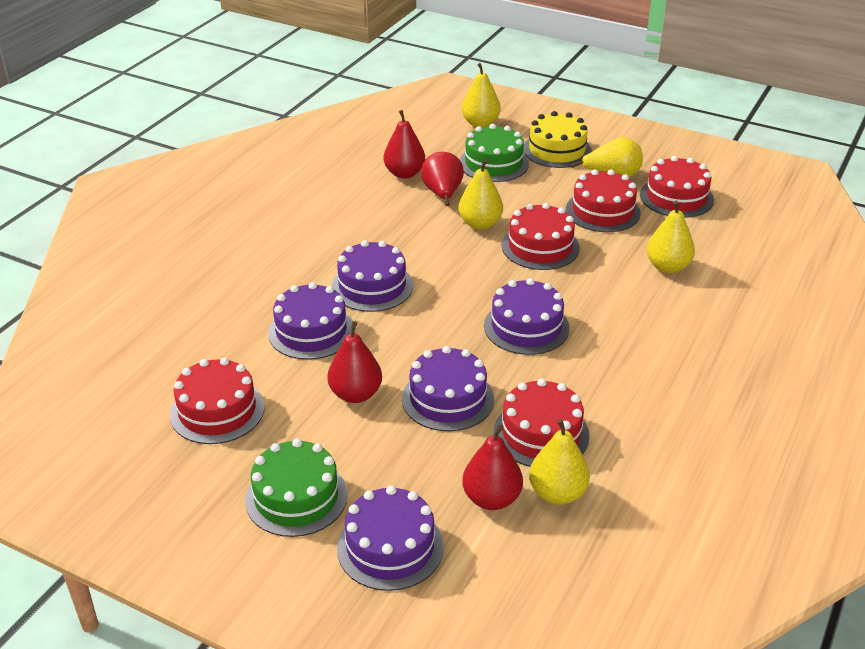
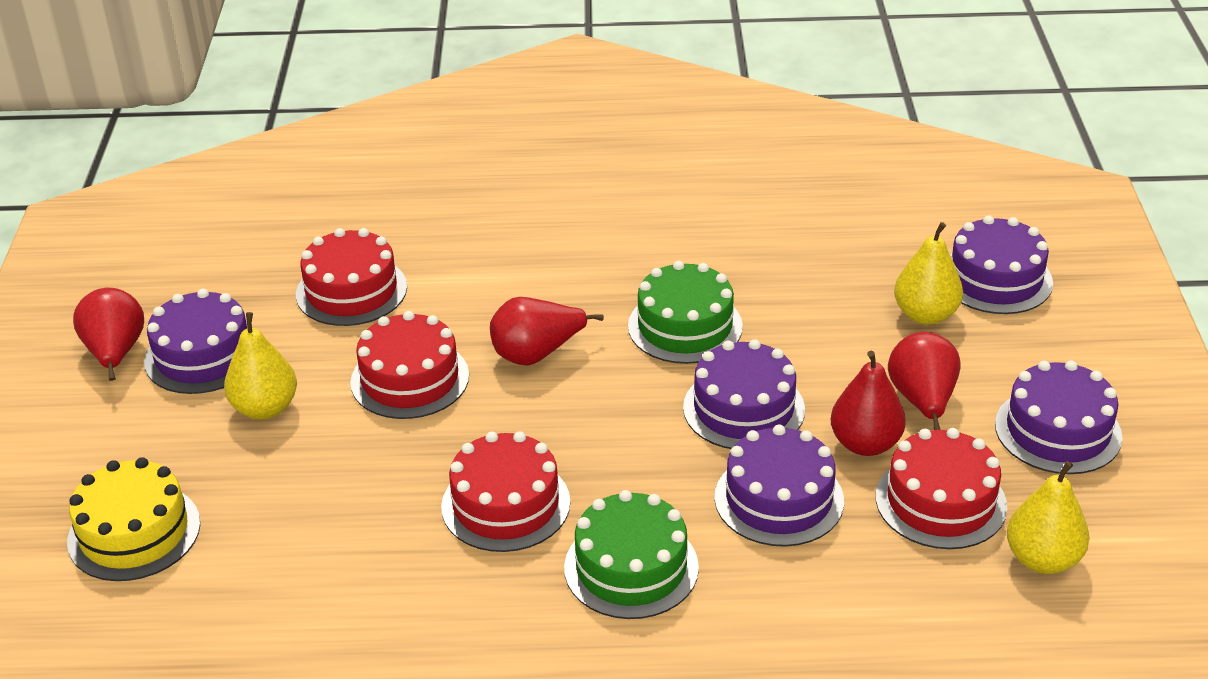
red cake: 5 -> 4
yellow pear: 5 -> 3

